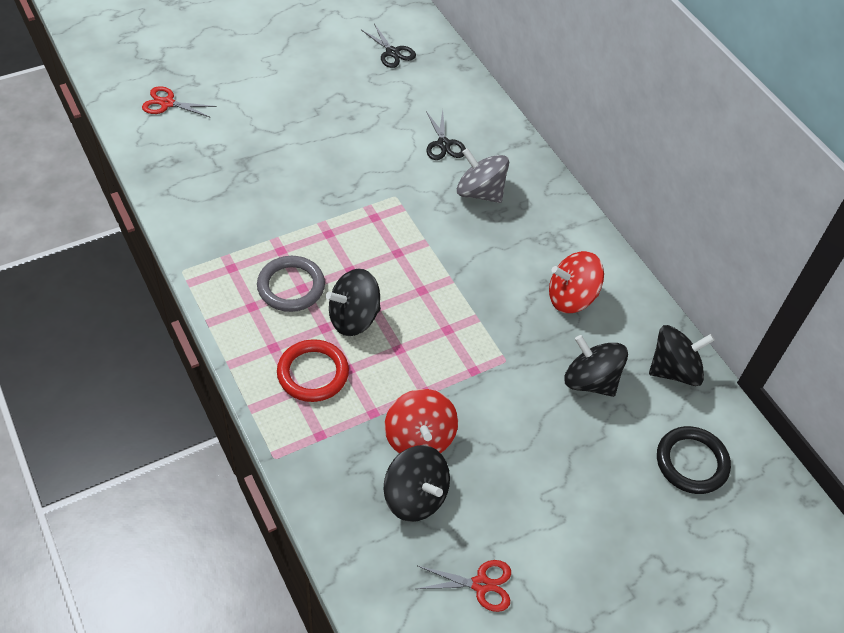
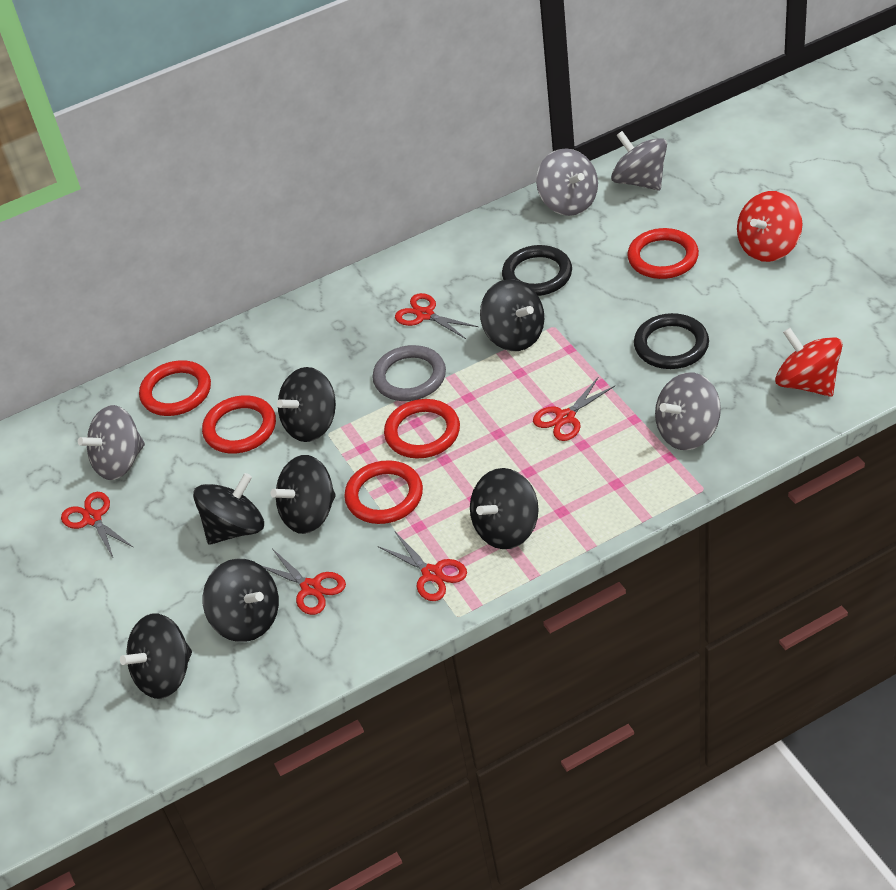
black ring: 1 -> 2
black scissors: 2 -> 0
black spinning top: 4 -> 7
grey spinning top: 1 -> 4
red ring: 1 -> 5
red scissors: 2 -> 5

